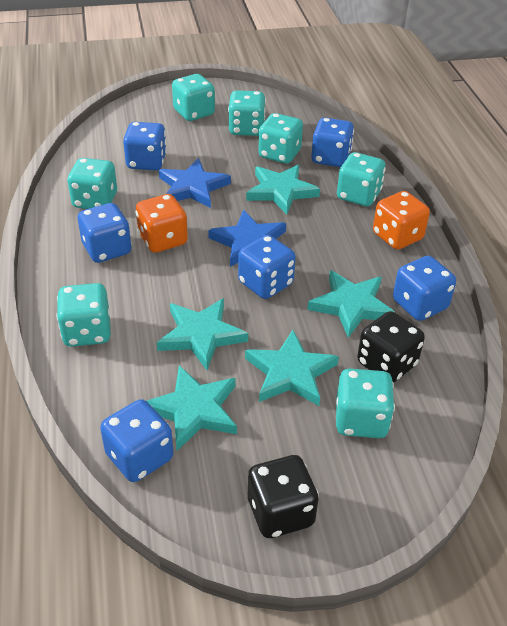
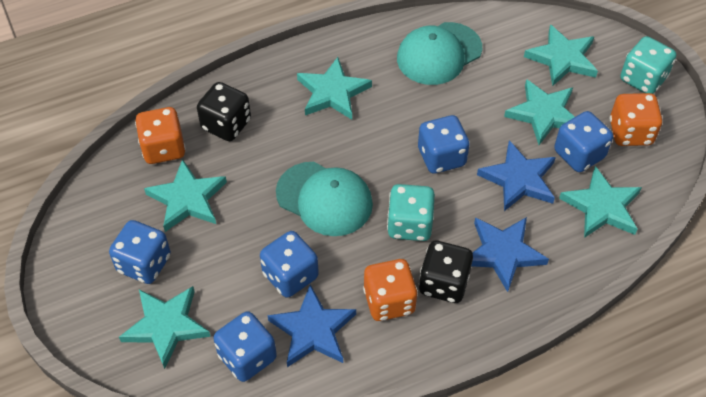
blue dice: 6 -> 5
blue star: 2 -> 3
orange dice: 2 -> 3
turquoise cap: 0 -> 2
turquoise dice: 7 -> 2
turquoise star: 5 -> 6

